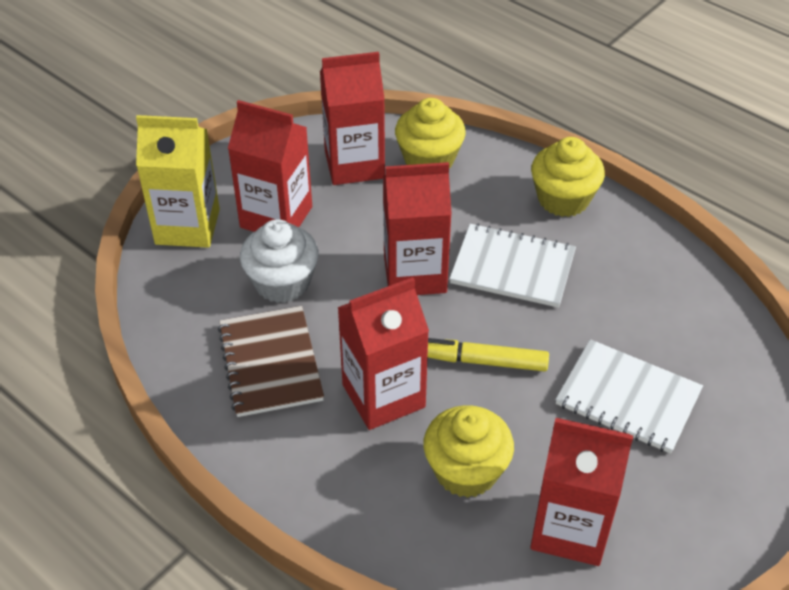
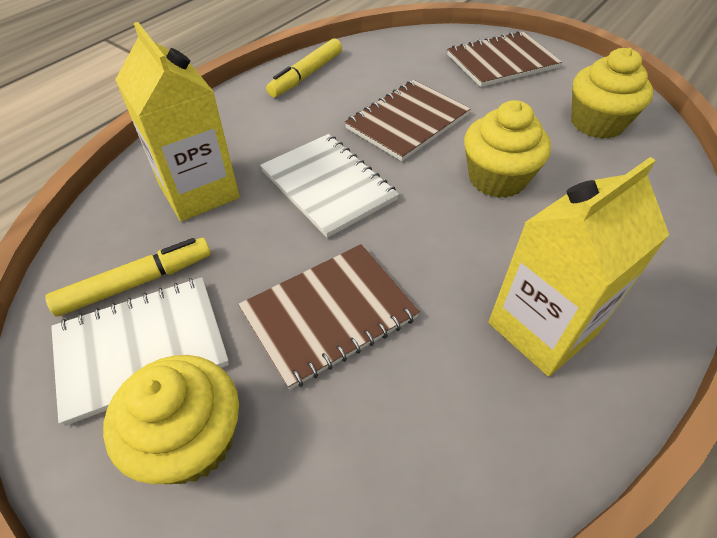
brown notebook: 1 -> 3
red carton: 5 -> 0
white cupcake: 1 -> 0
yellow carton: 1 -> 2
yellow marker: 1 -> 2

